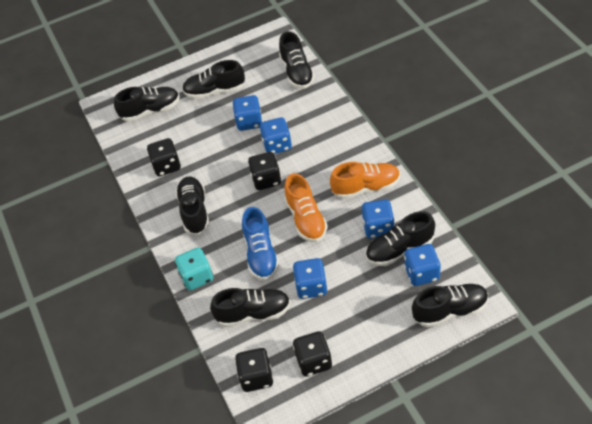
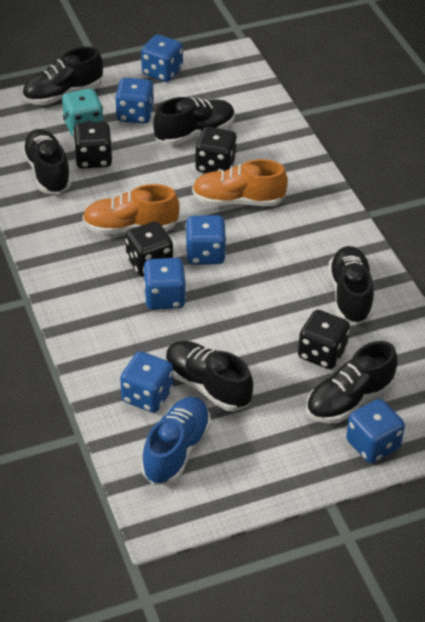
black shoe: 7 -> 6
blue dice: 5 -> 6

